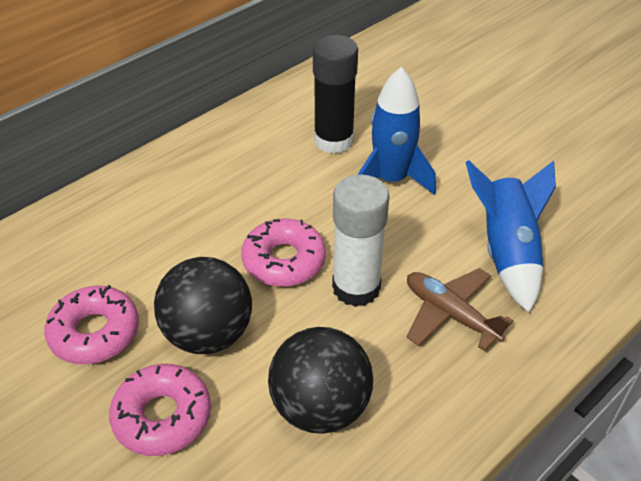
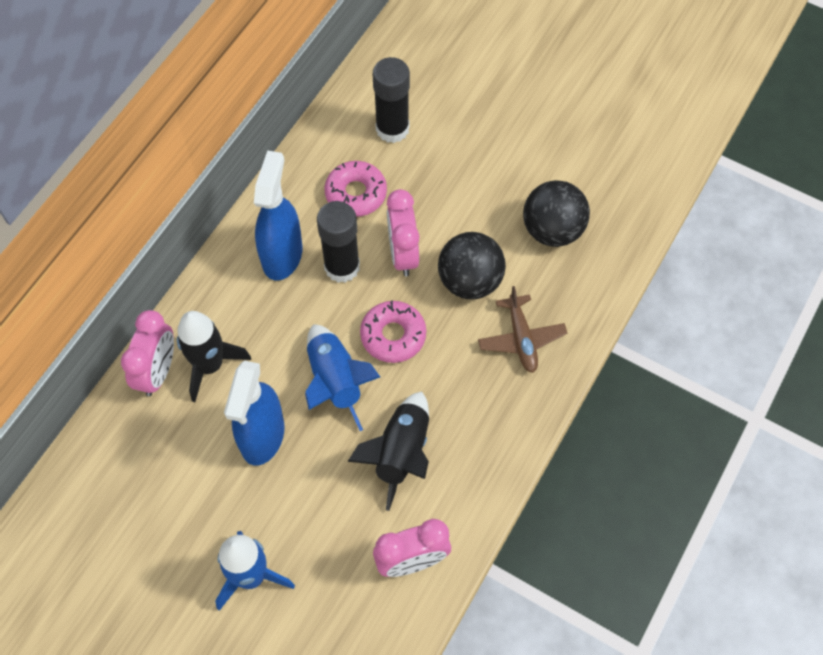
black glue stick: 1 -> 2
black rocket: 0 -> 2
blue spray bottle: 0 -> 2
pink clock: 0 -> 3
pink donut: 3 -> 2
white glue stick: 1 -> 0

